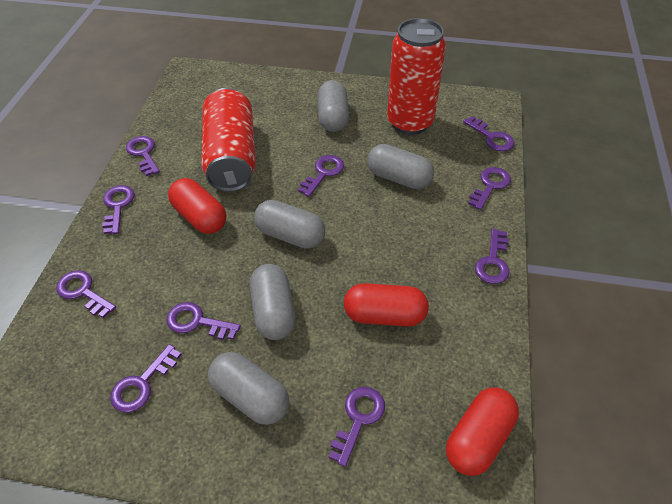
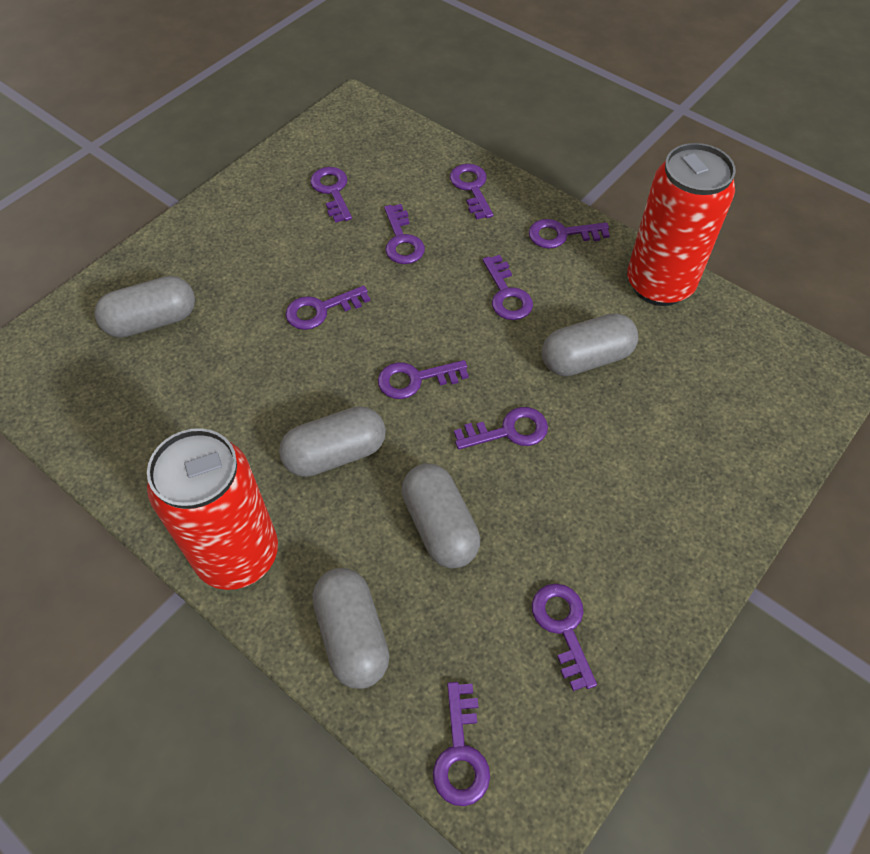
red capsule: 3 -> 0

